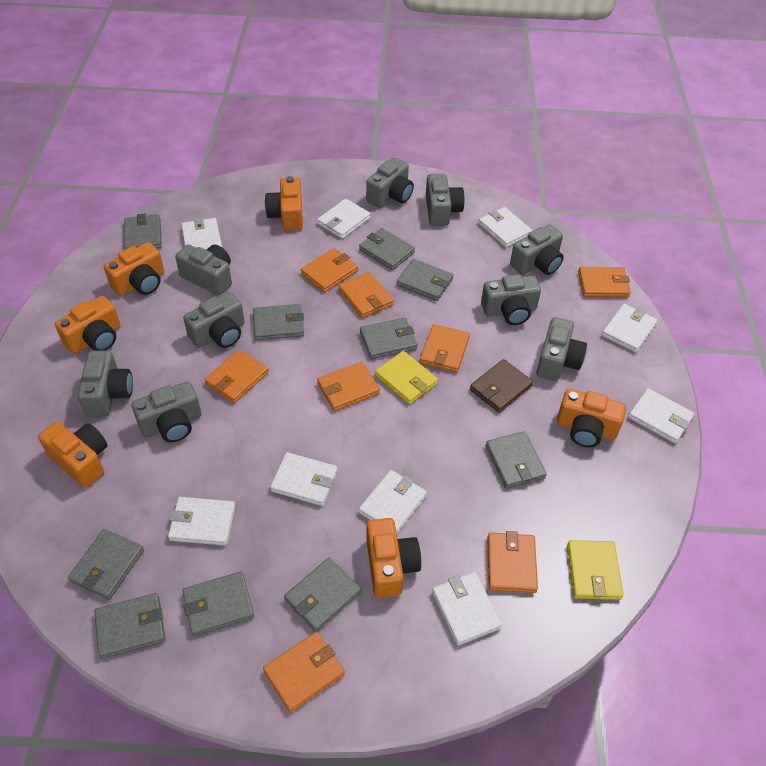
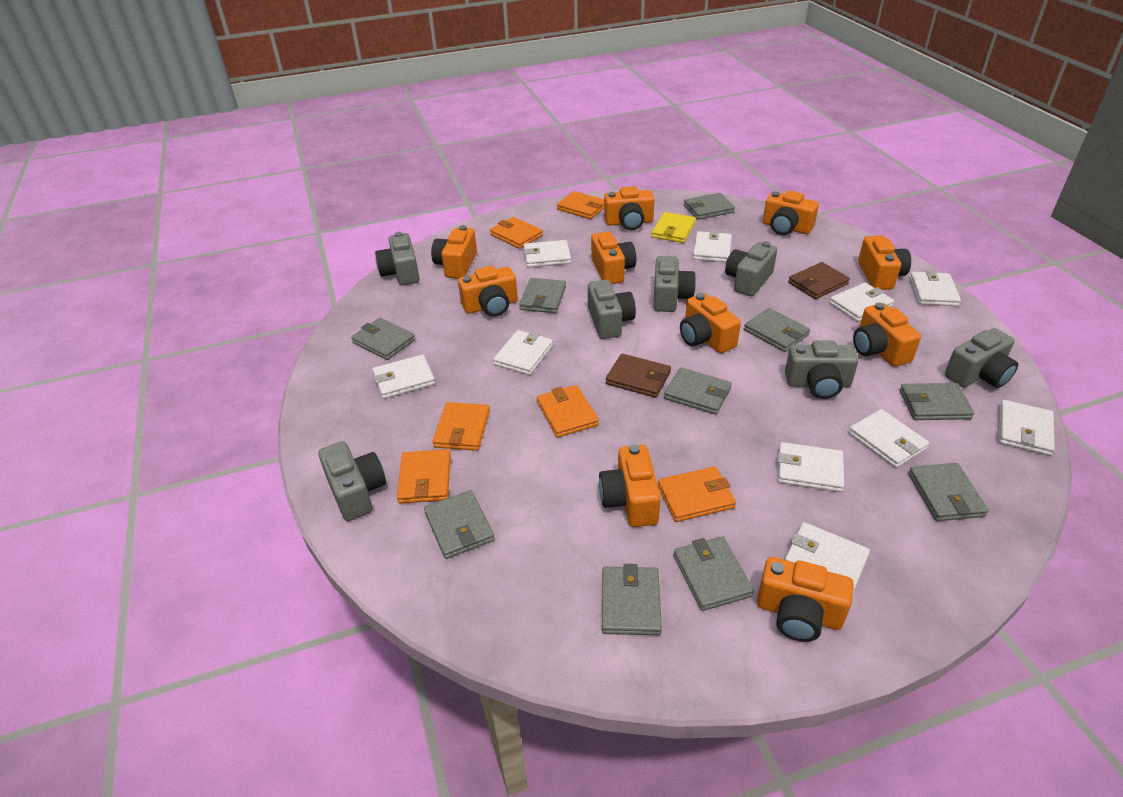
brown wallet: 1 -> 2
grey camera: 9 -> 7
orange camera: 6 -> 10
orange wallet: 8 -> 6
white wallet: 9 -> 10
yellow wallet: 2 -> 1

